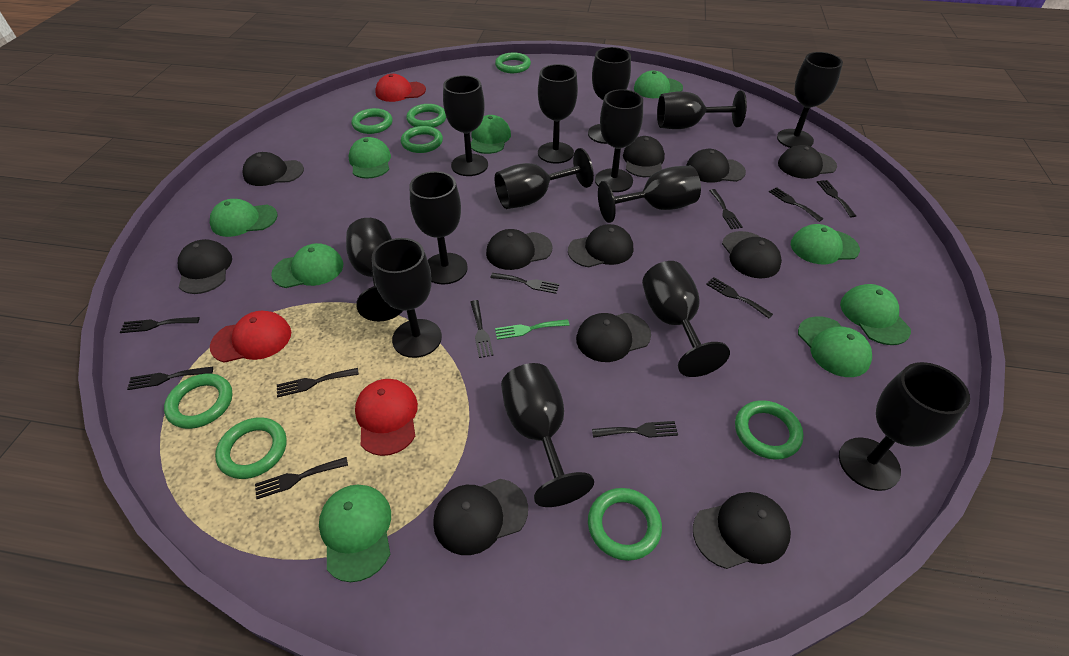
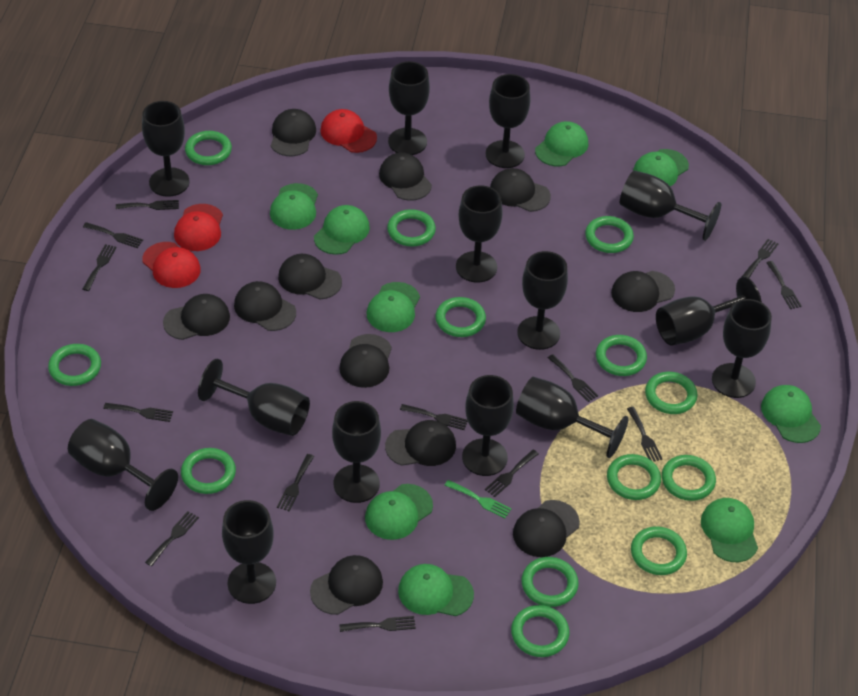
black fork: 11 -> 13
green ring: 8 -> 13

